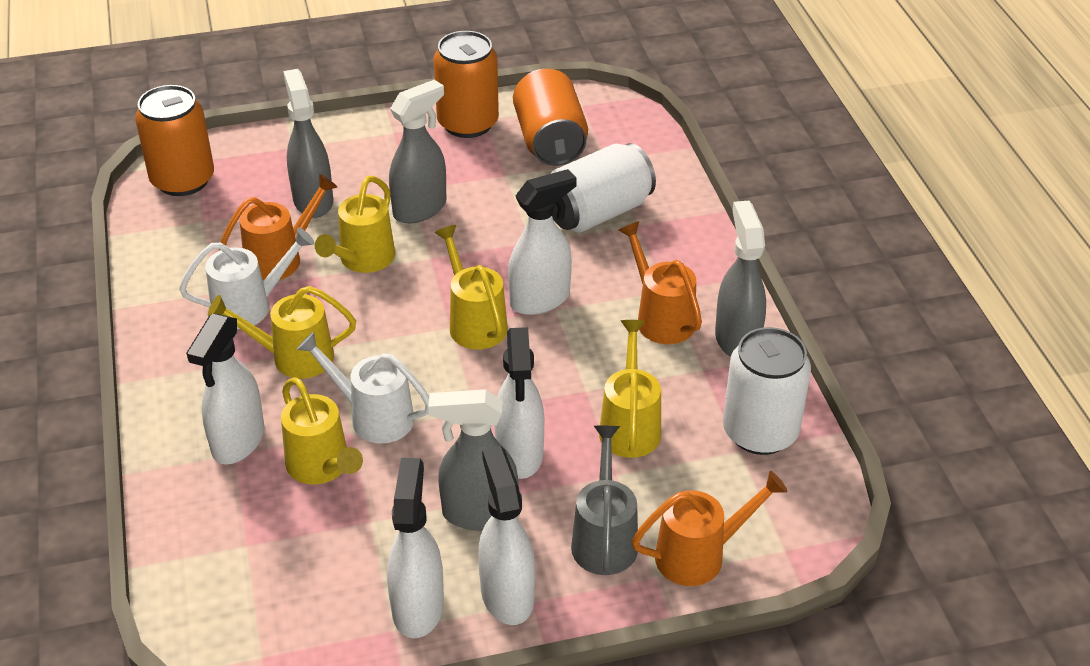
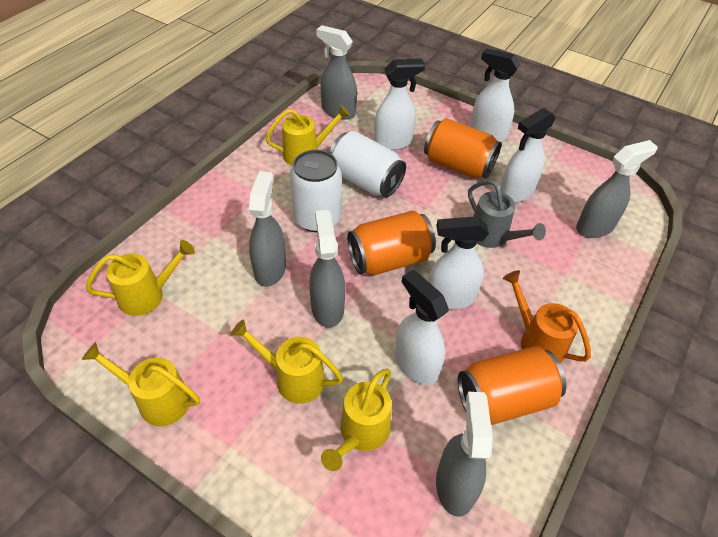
grey spray bottle: 4 -> 5
orange watering can: 3 -> 1
white watering can: 2 -> 0

